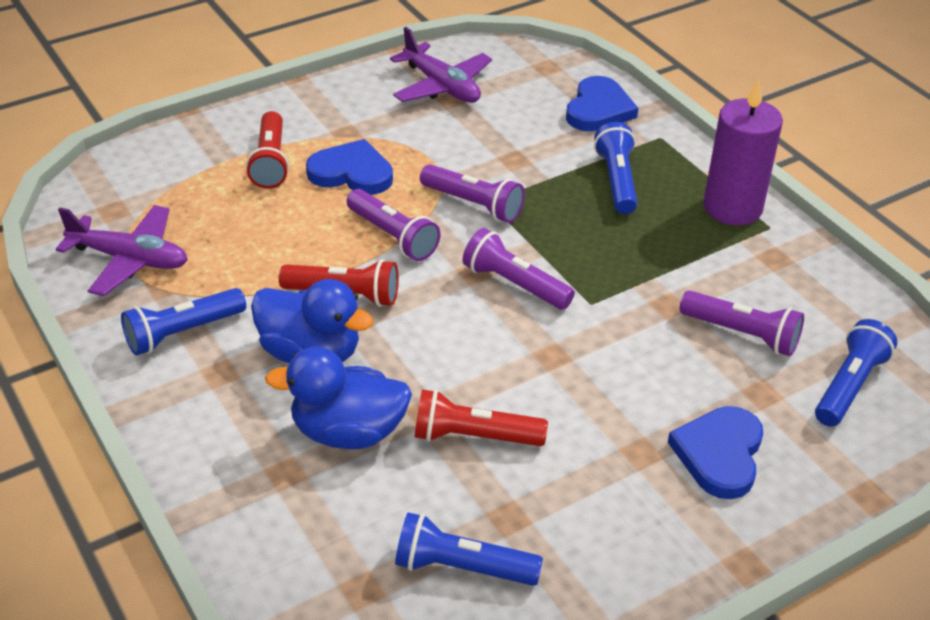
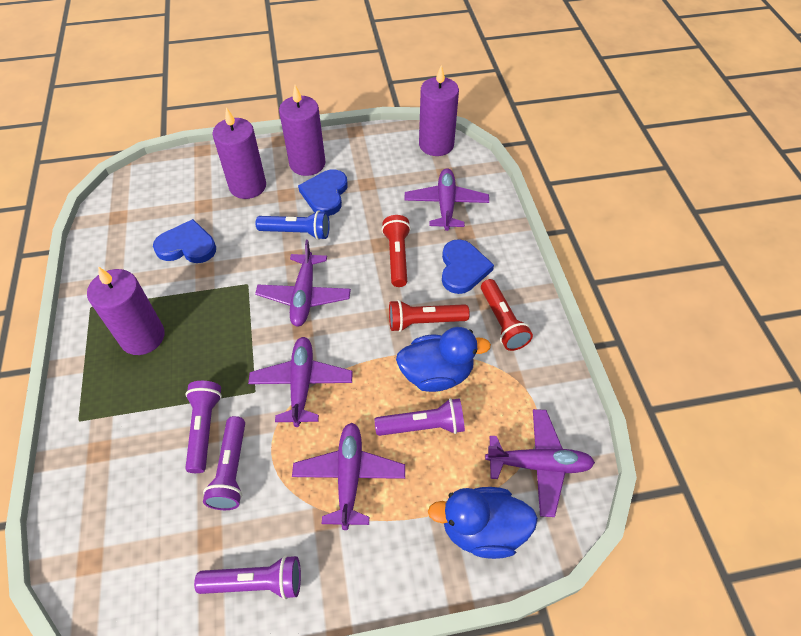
blue flashlight: 4 -> 1
purple candle: 1 -> 4
purple plane: 2 -> 5

